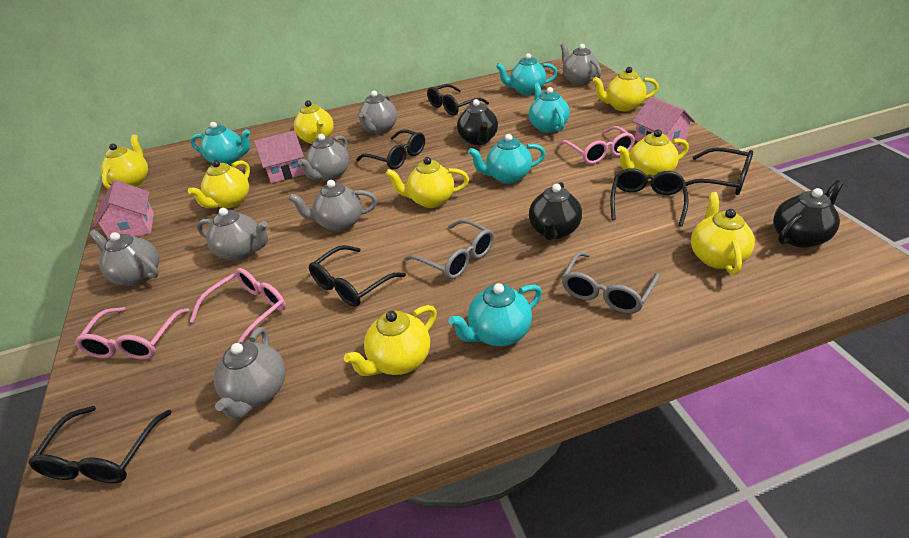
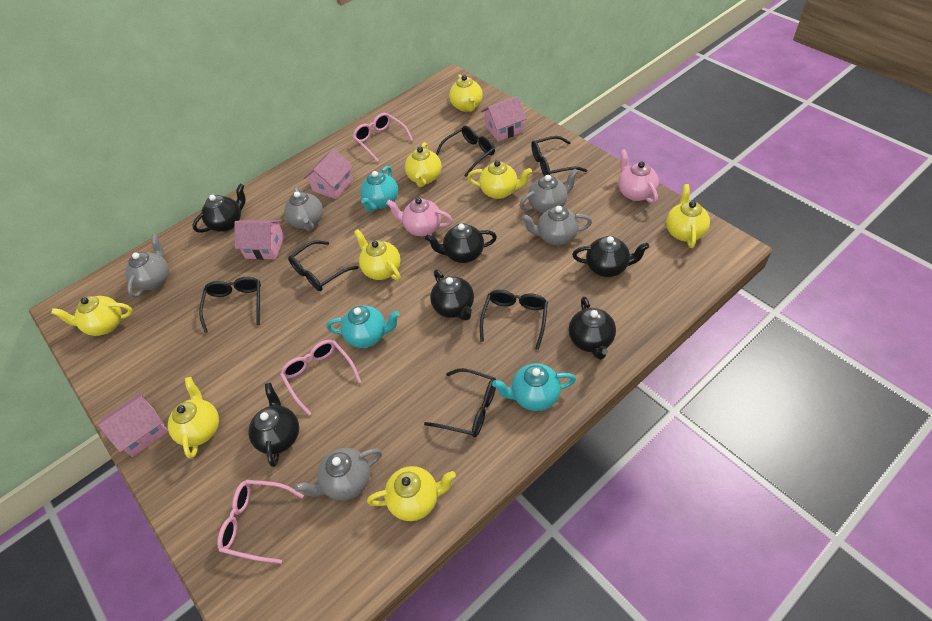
black teapot: 3 -> 6
grey glasses: 2 -> 0
grey teapot: 7 -> 5
pink house: 3 -> 4
pink teapot: 0 -> 2
turquoise teapot: 5 -> 3

